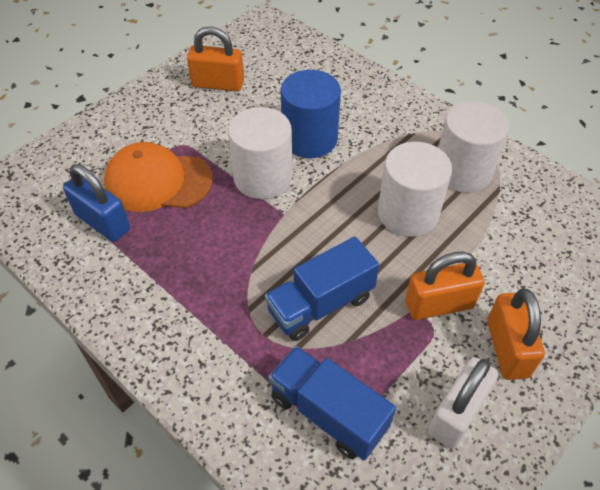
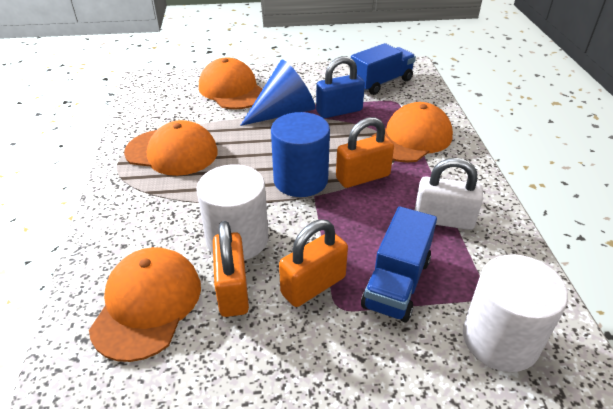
blue cone: 0 -> 1
orange cap: 1 -> 4
white cylinder: 3 -> 2

